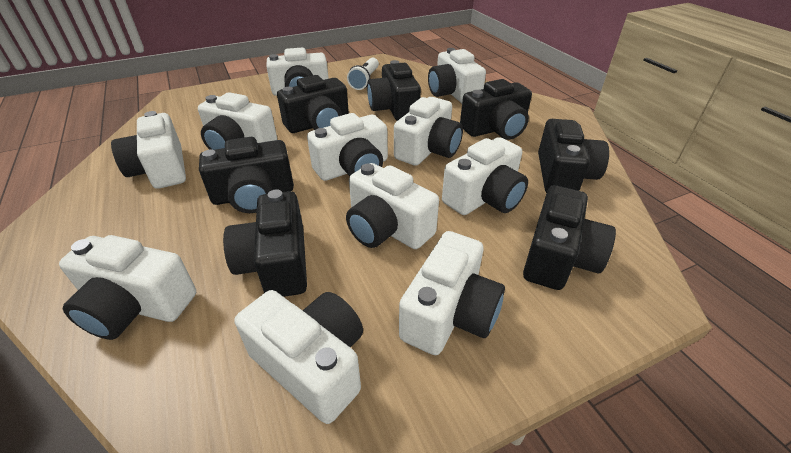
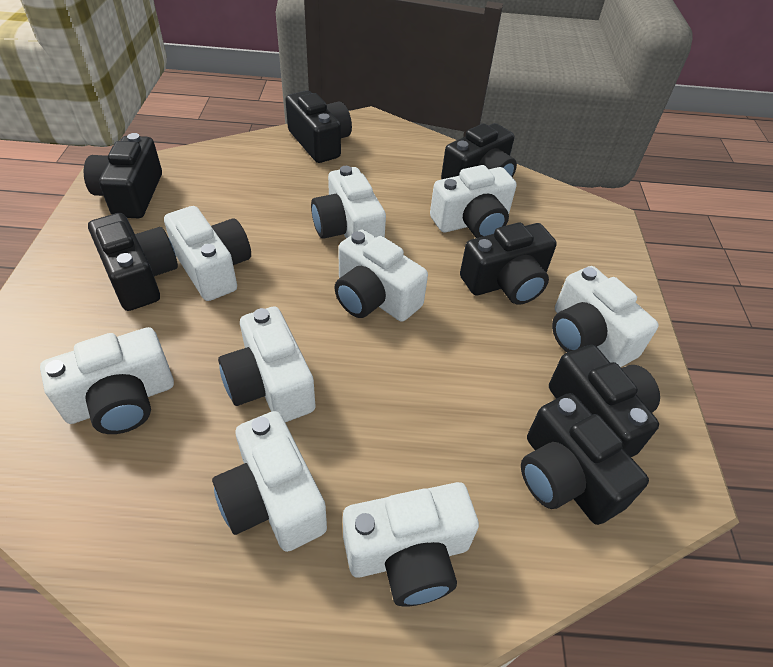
white camera: 11 -> 9
white flashlight: 1 -> 0

